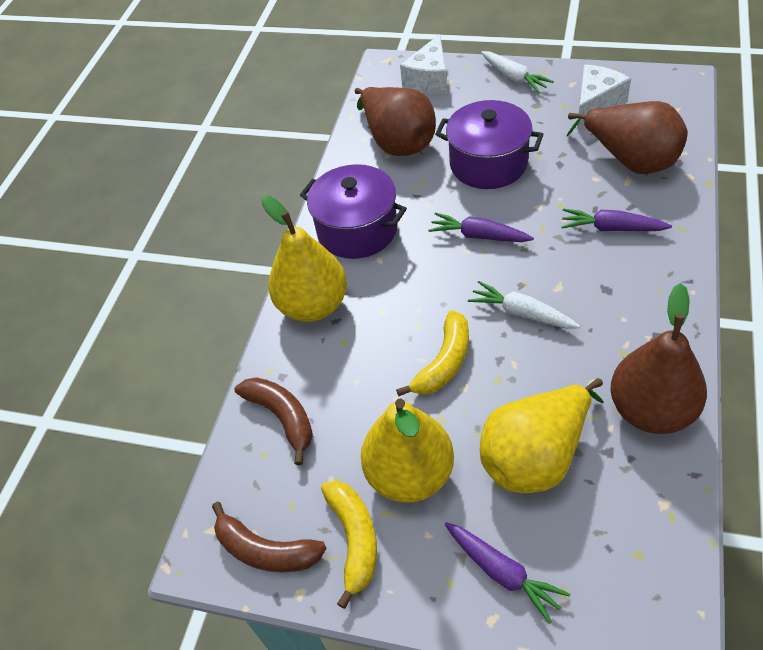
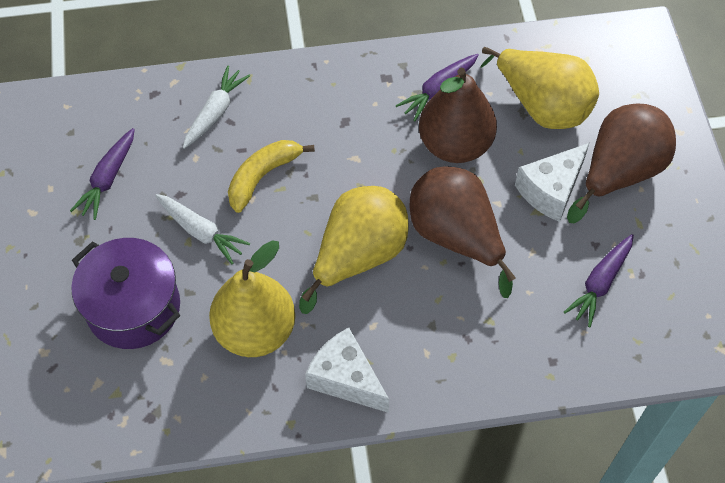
brown banana: 2 -> 0
purple pot: 2 -> 1
yellow banana: 2 -> 1

